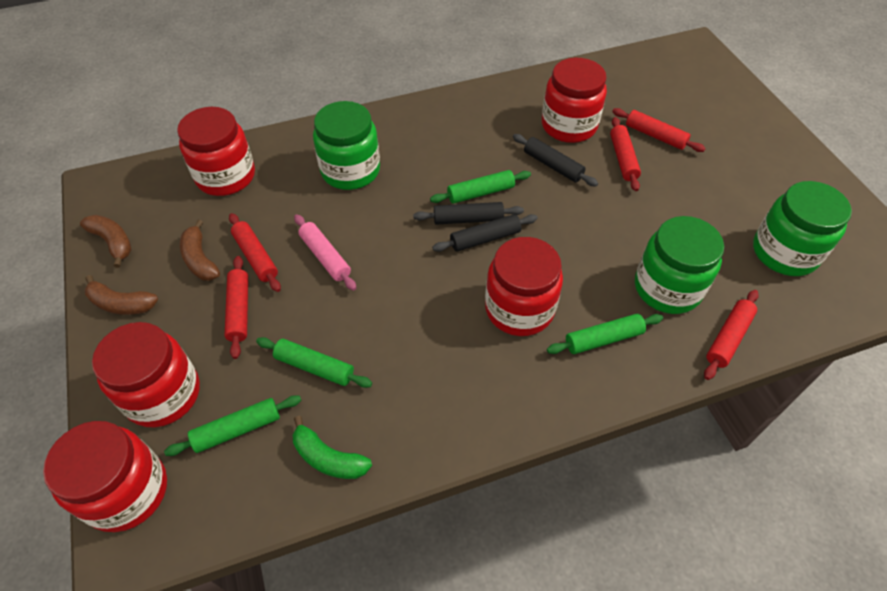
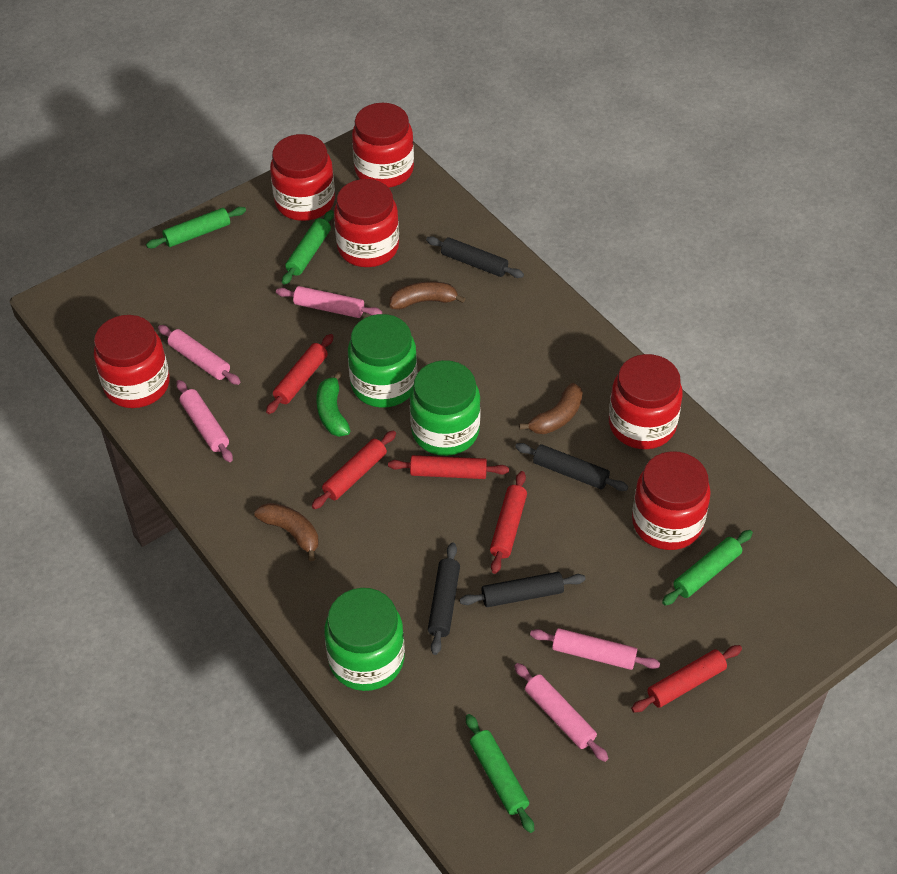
black rolling pin: 3 -> 4
pink rolling pin: 1 -> 5
red jar: 5 -> 6

